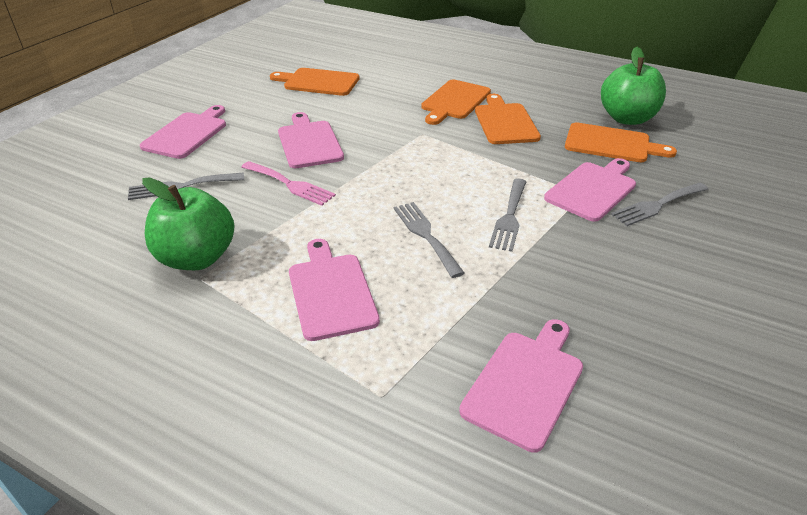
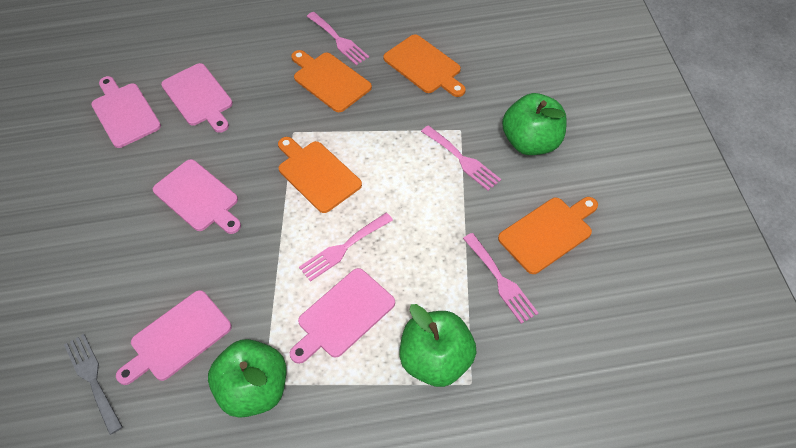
green apple: 2 -> 3
grey fork: 4 -> 1
pink fork: 1 -> 4

